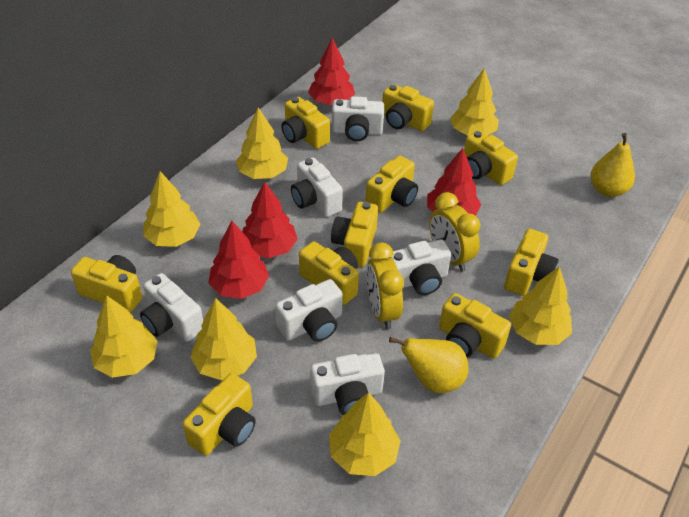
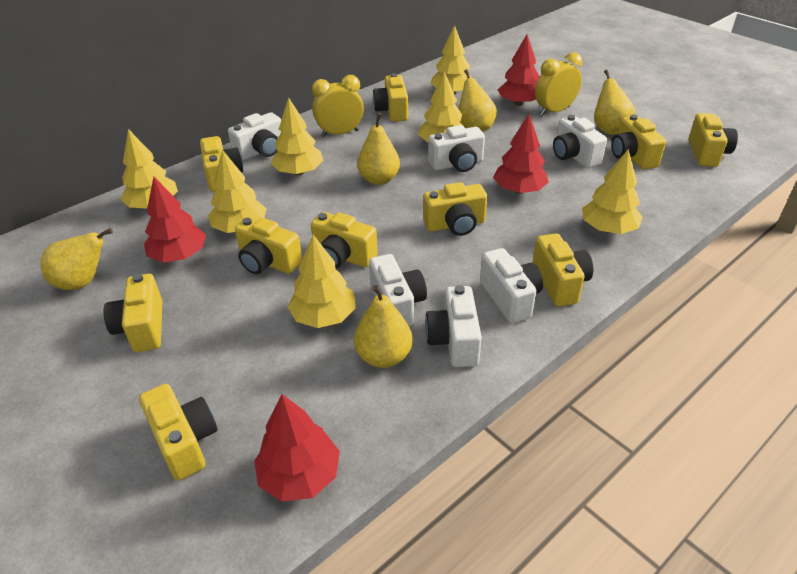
yellow pear: 2 -> 5

